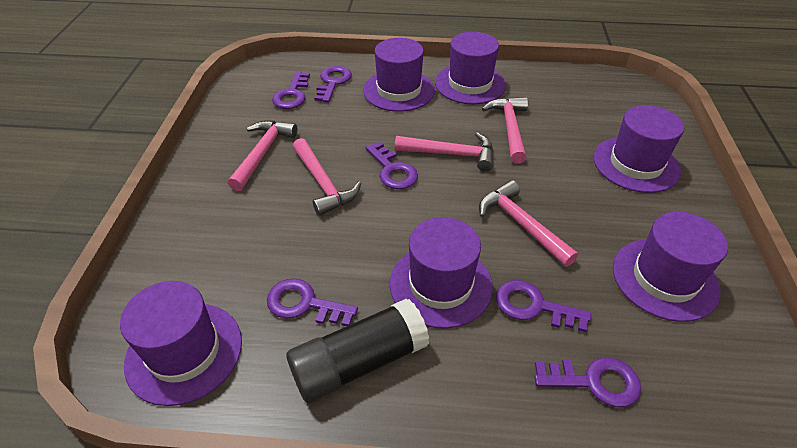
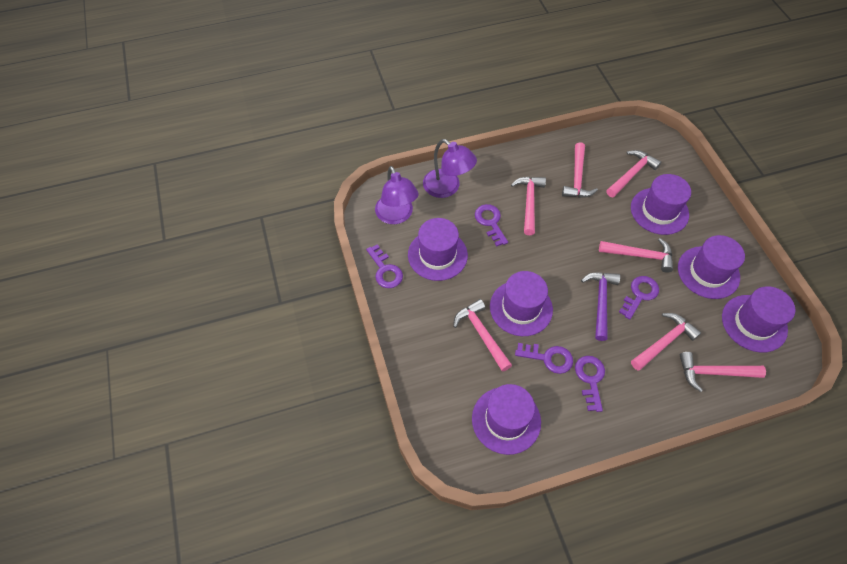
black glue stick: 1 -> 0
pink hammer: 5 -> 7
purple hammer: 0 -> 1
purple key: 6 -> 5
purple lamp: 0 -> 2

